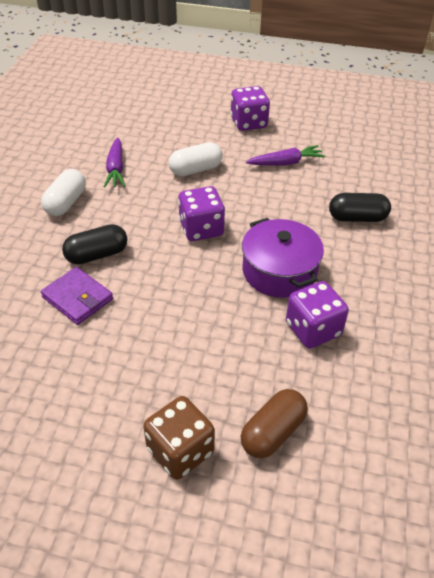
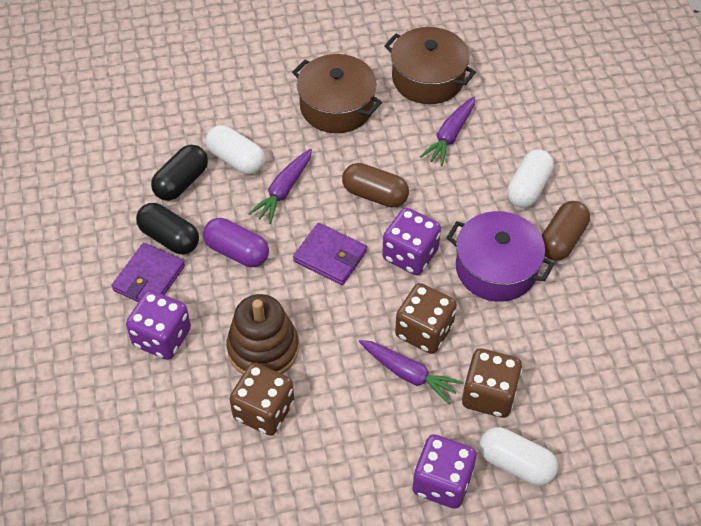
brown capsule: 1 -> 2
brown dice: 1 -> 3
brown pot: 0 -> 2
brown stacking toy: 0 -> 1
purple capsule: 0 -> 1
purple carrot: 2 -> 3
purple wallet: 1 -> 2
white capsule: 2 -> 3

